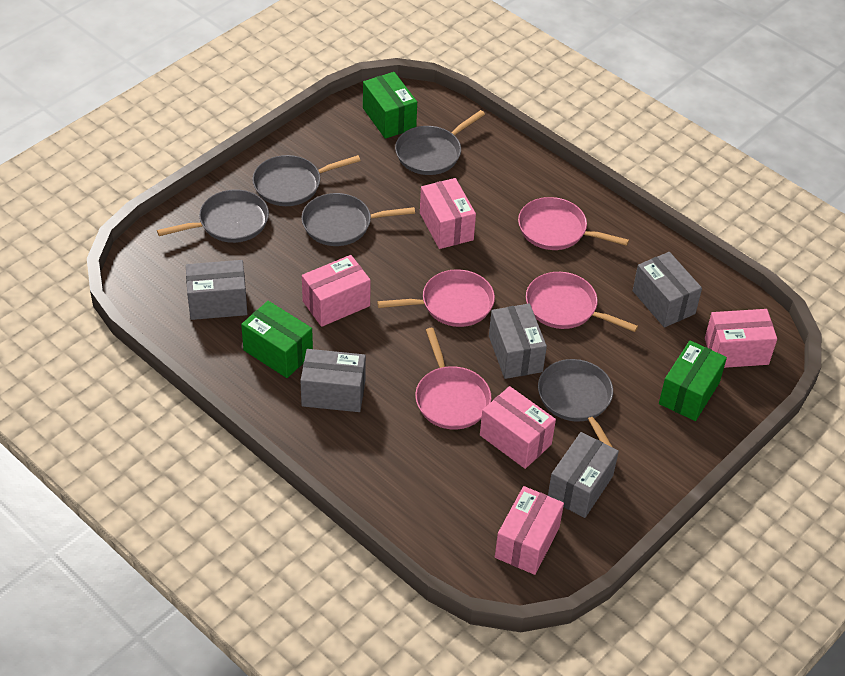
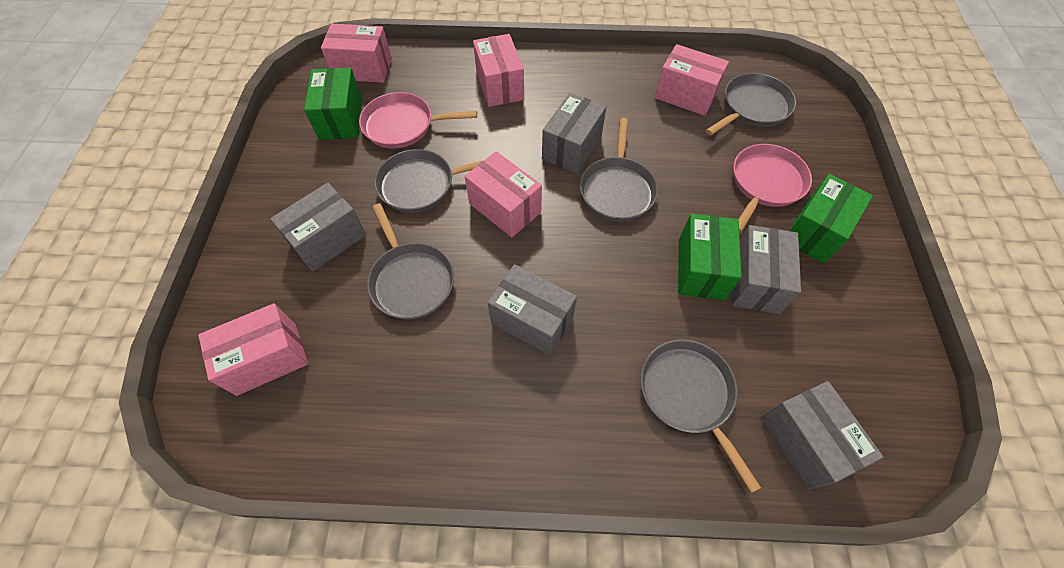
pink pan: 4 -> 2

